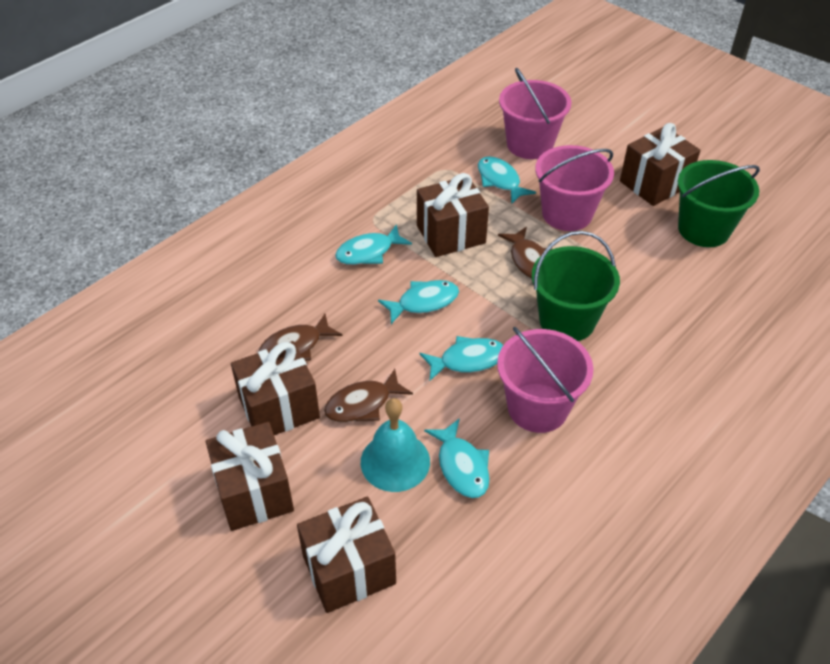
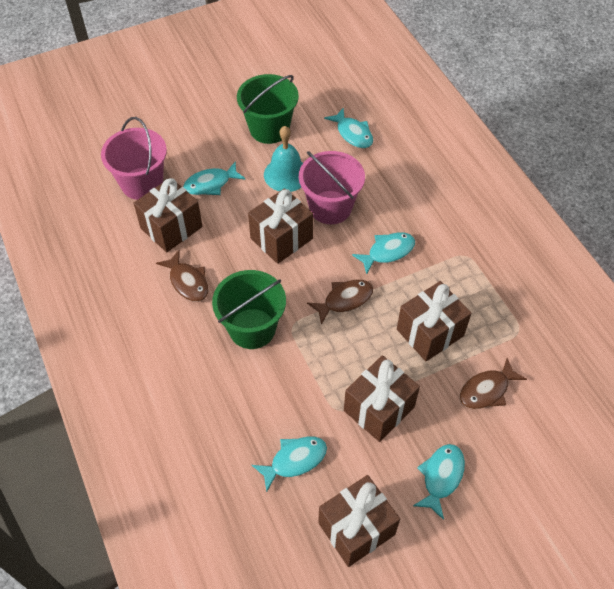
pink bucket: 3 -> 2

